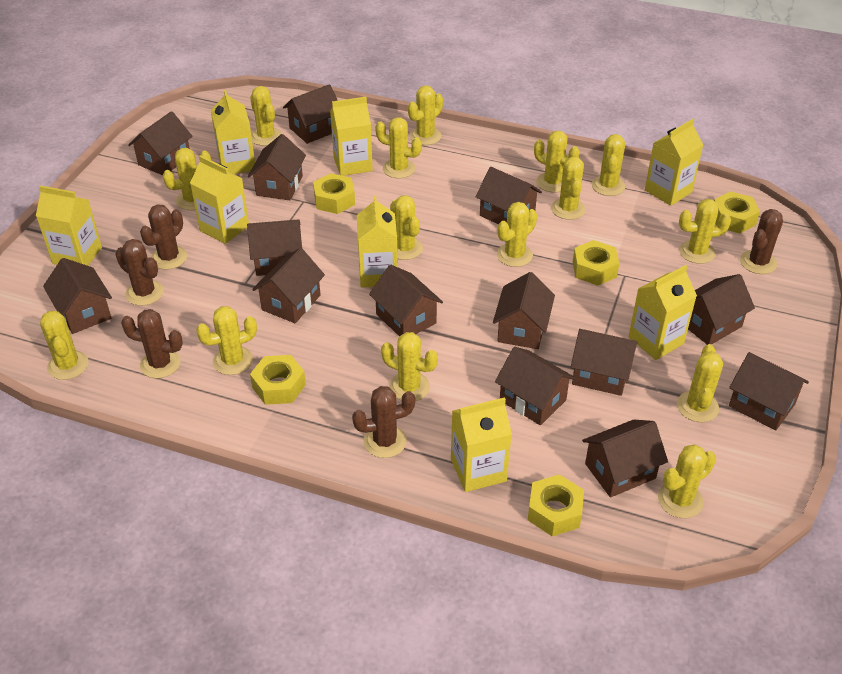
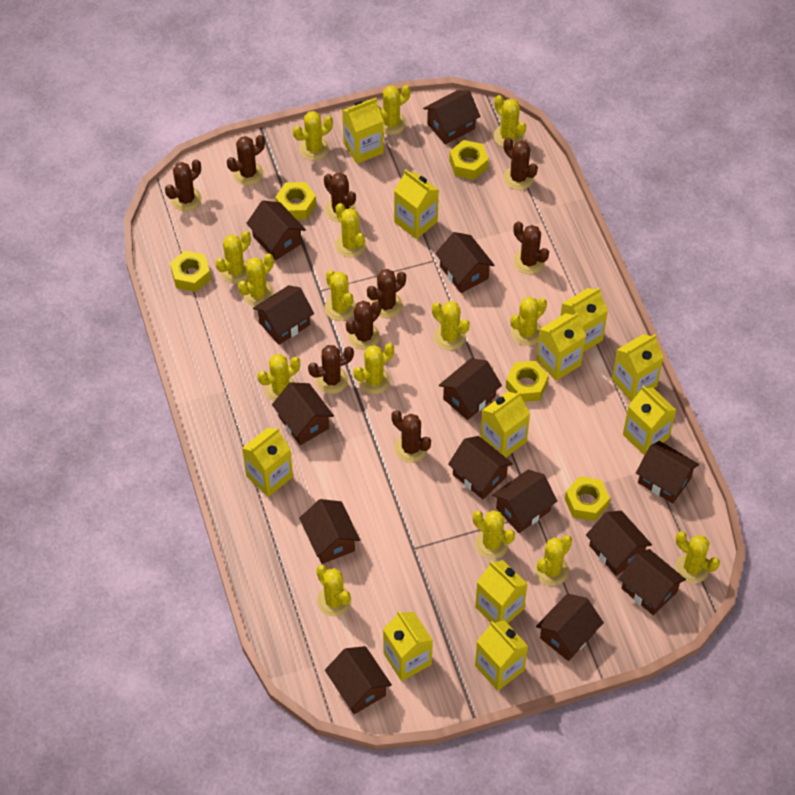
brown cactus: 5 -> 9
yellow carton: 8 -> 11

